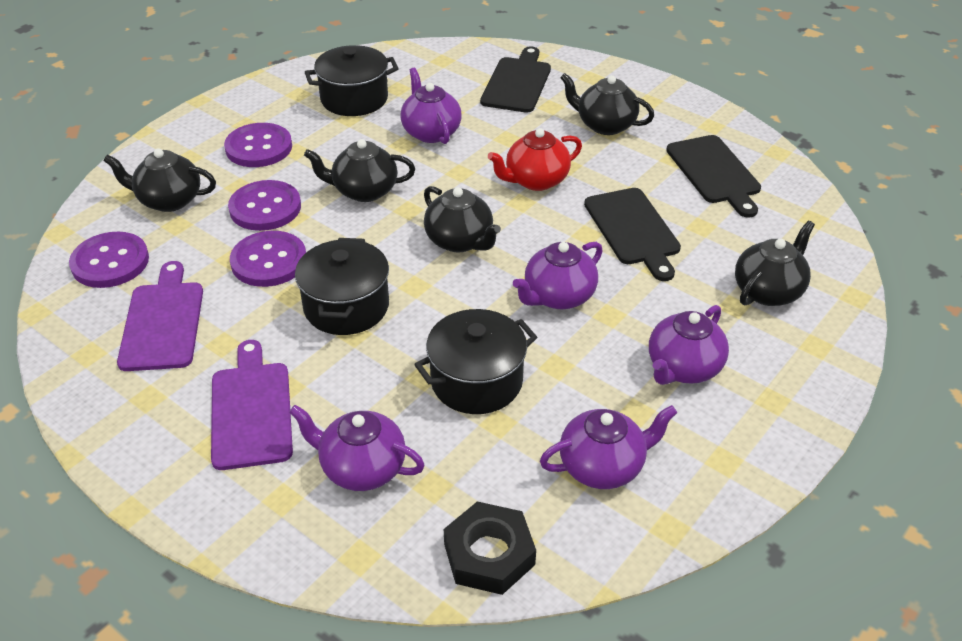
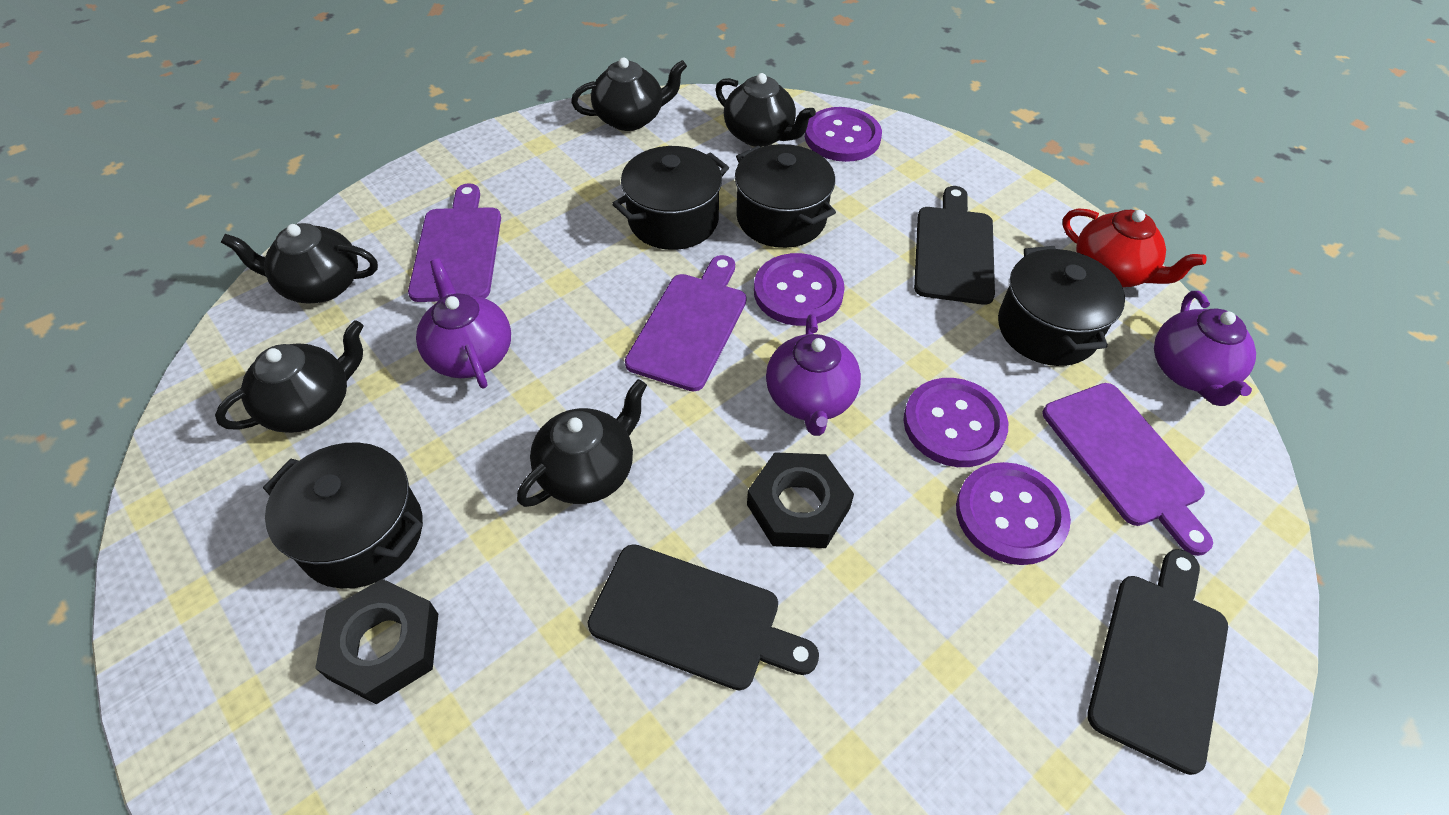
black nut: 1 -> 2
black pot: 3 -> 4
purple cutting board: 2 -> 3
purple teapot: 5 -> 3

